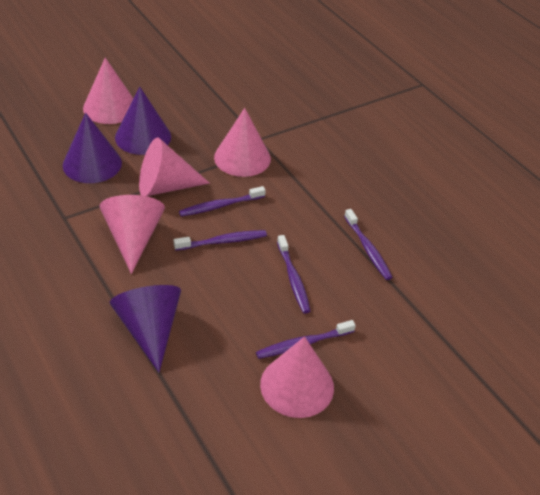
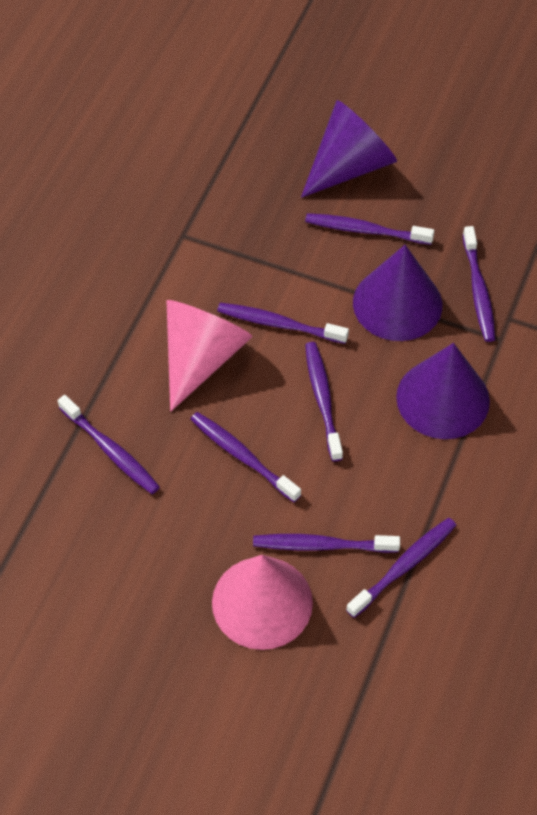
pink cone: 5 -> 2
purple toothbrush: 5 -> 8

